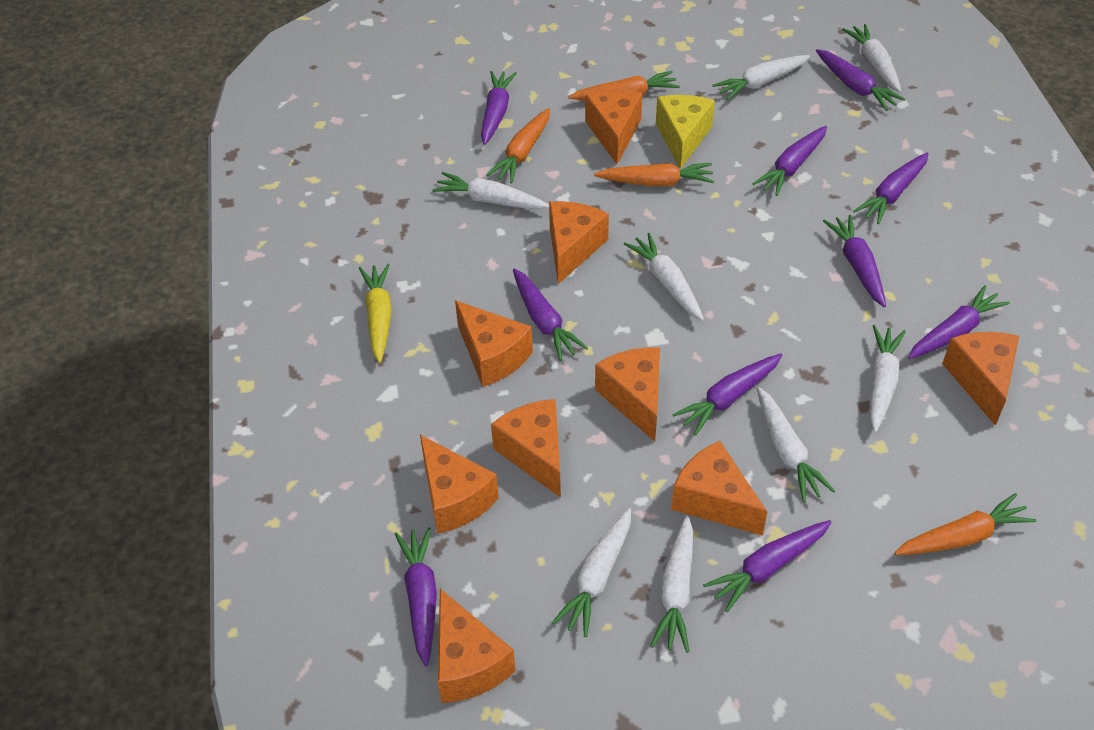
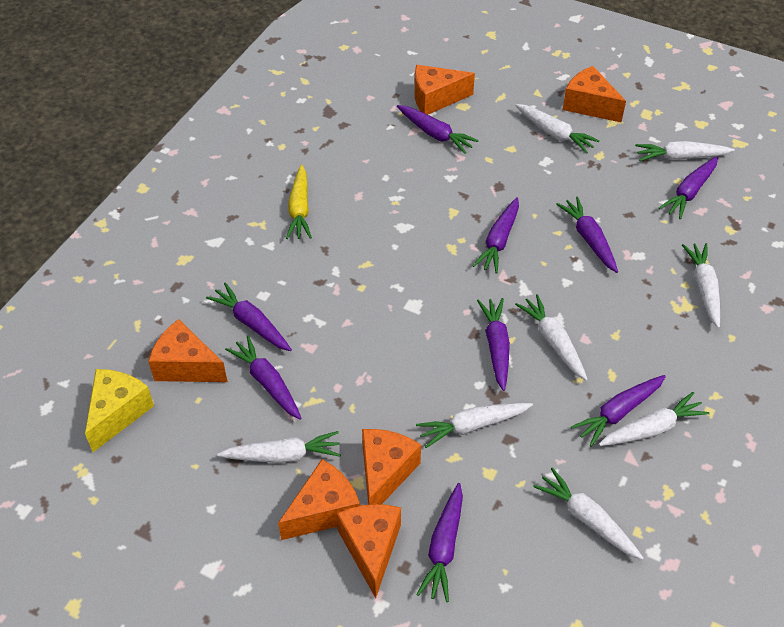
orange carrot: 4 -> 0
orange cheese: 9 -> 6
purple carrot: 10 -> 9

